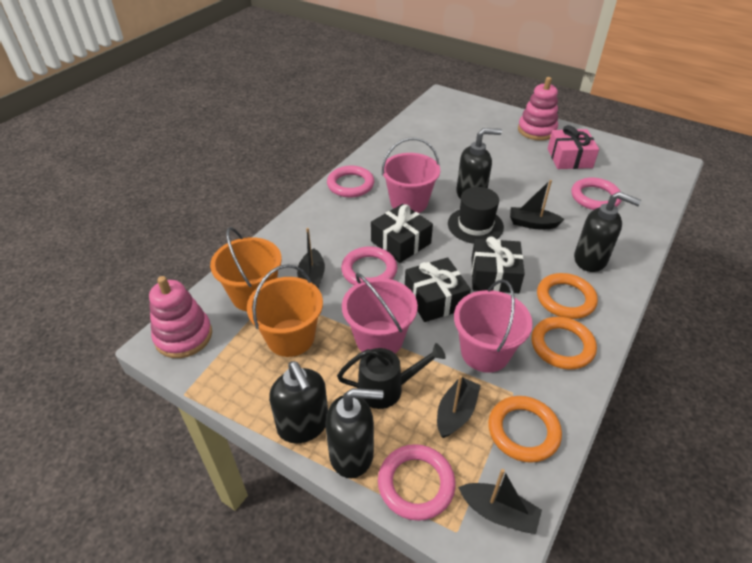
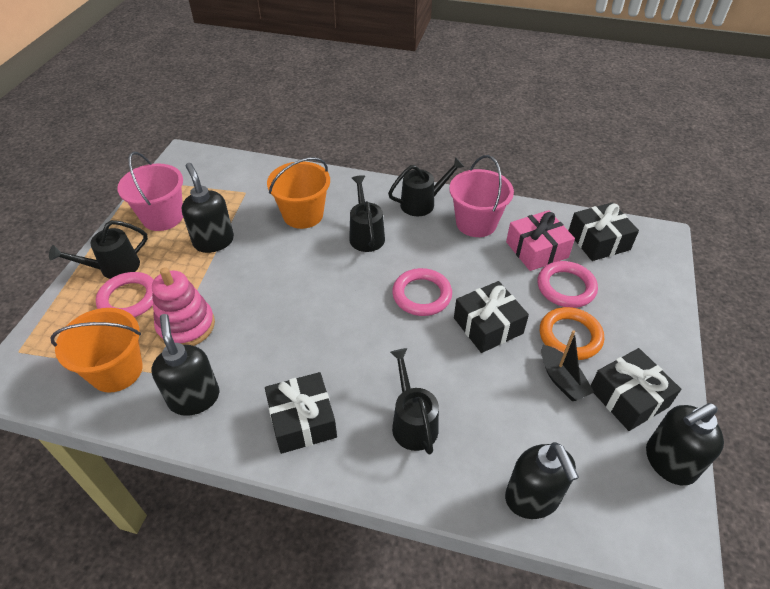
black boat: 4 -> 1
black gift: 3 -> 4
black hat: 1 -> 0
black watering can: 1 -> 4
orange ring: 3 -> 1
pink bucket: 3 -> 2
pink ring: 4 -> 3
pink stacking toy: 2 -> 1

